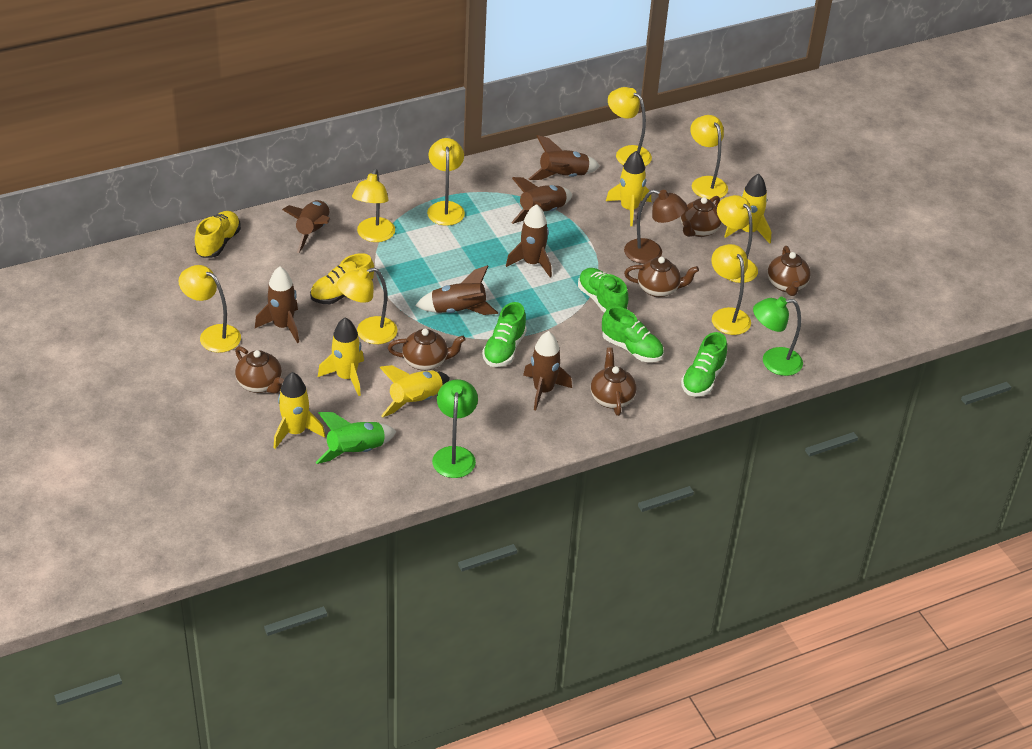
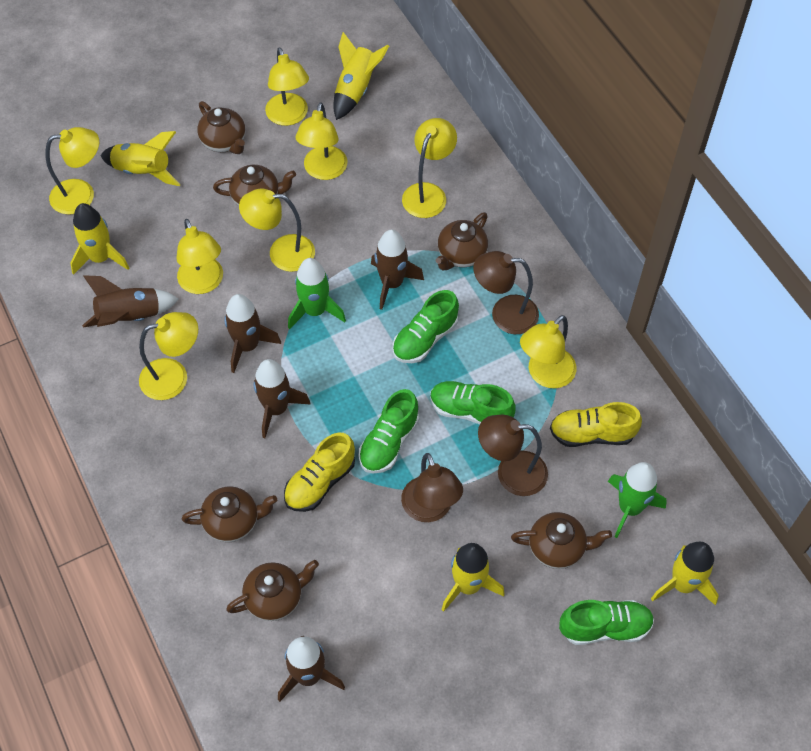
brown lamp: 1 -> 3
brown rocket: 7 -> 5
green lamp: 2 -> 0
green rocket: 1 -> 2

